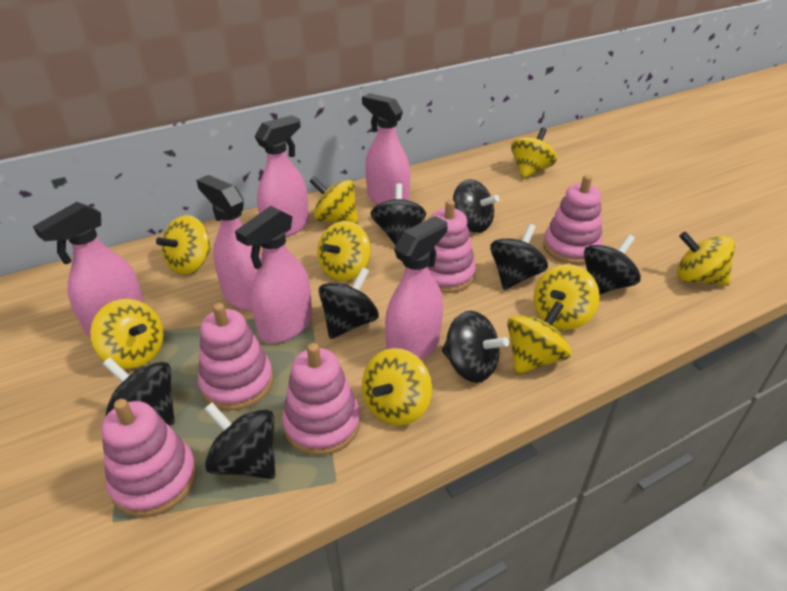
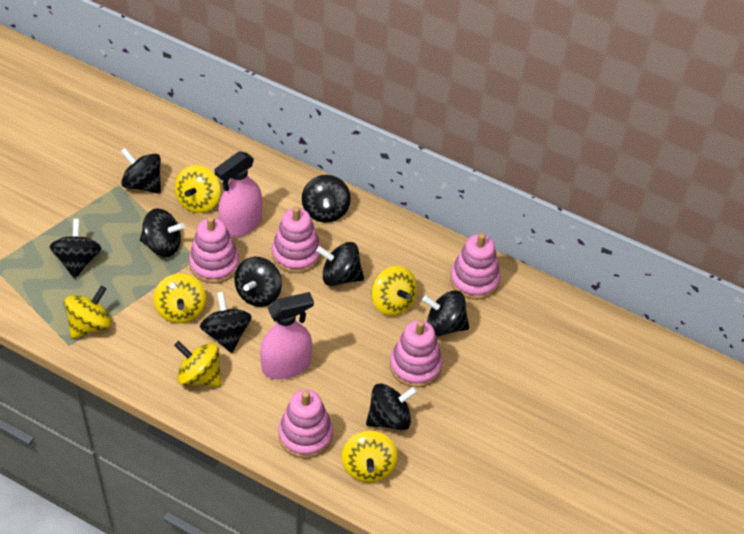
black spinning top: 8 -> 9
pink spray bottle: 6 -> 2
yellow spinning top: 9 -> 6

